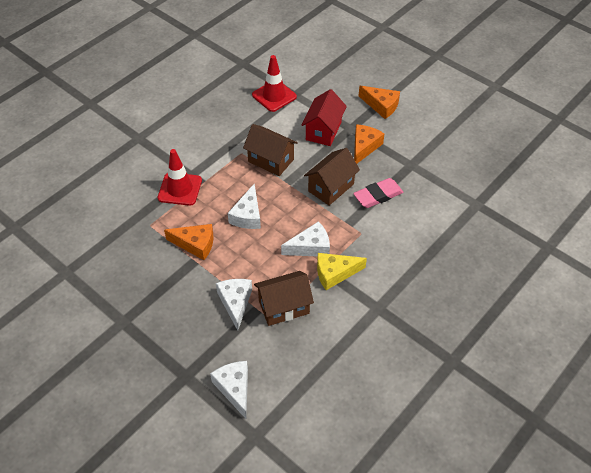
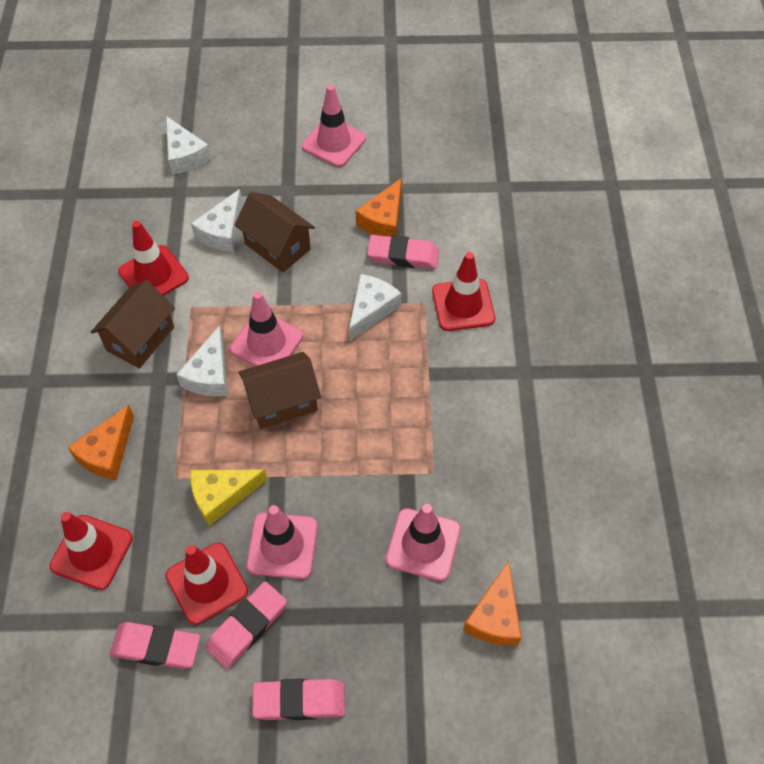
pink eraser: 1 -> 4
pink traffic cone: 0 -> 4
red house: 1 -> 0
red traffic cone: 2 -> 4

